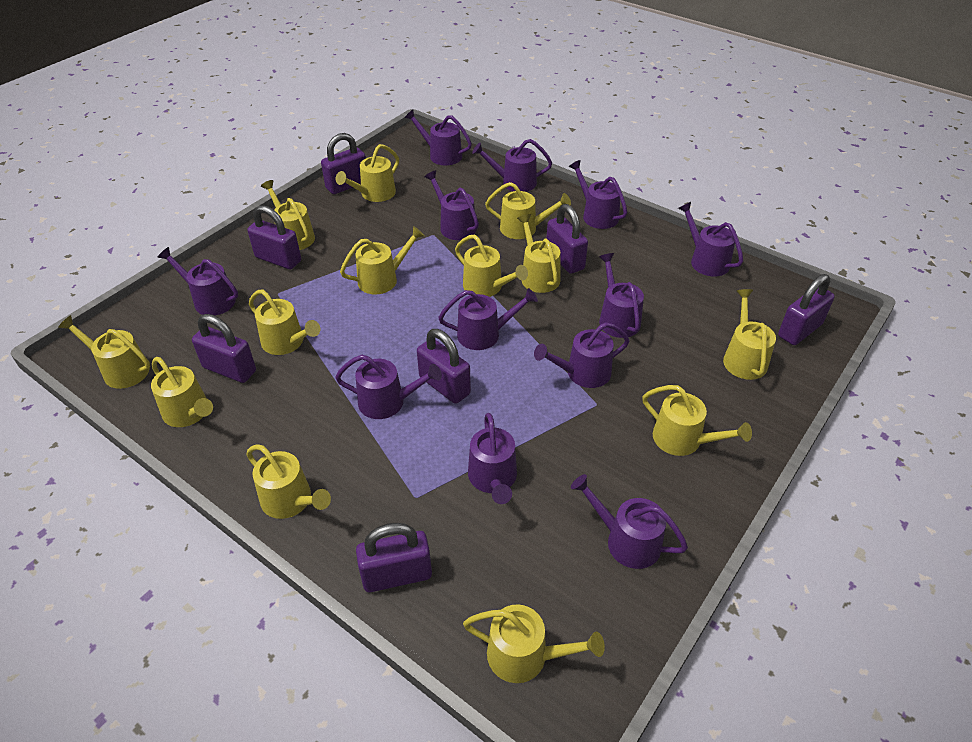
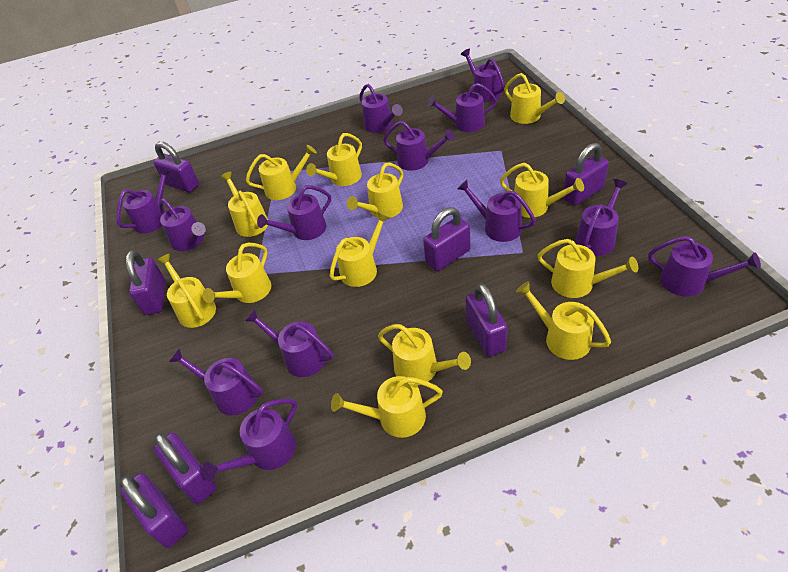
purple watering can: 12 -> 13

